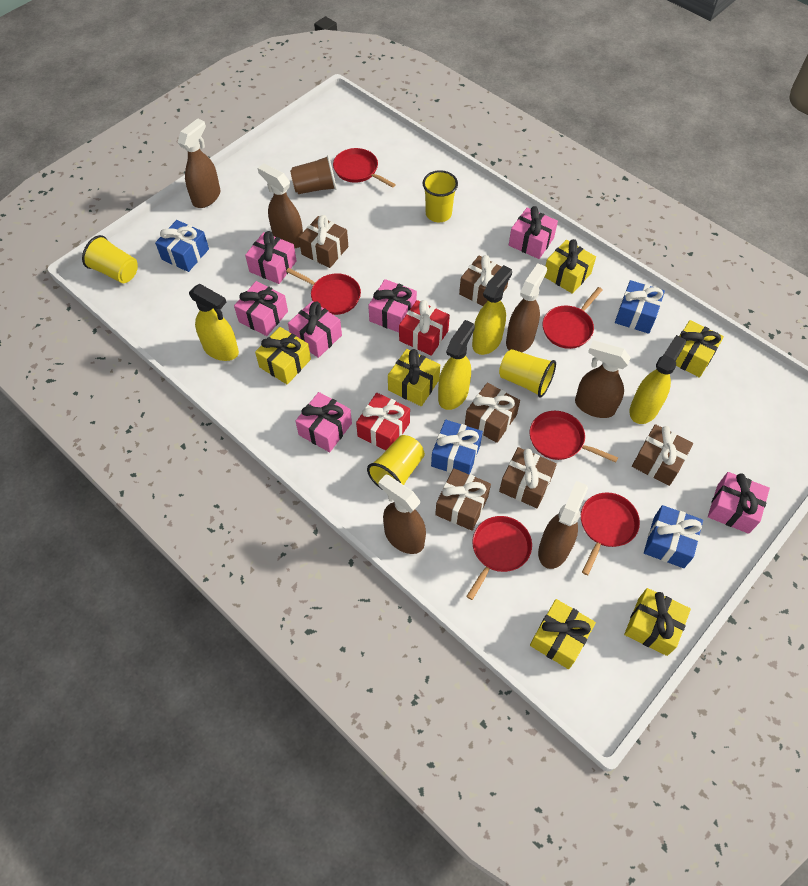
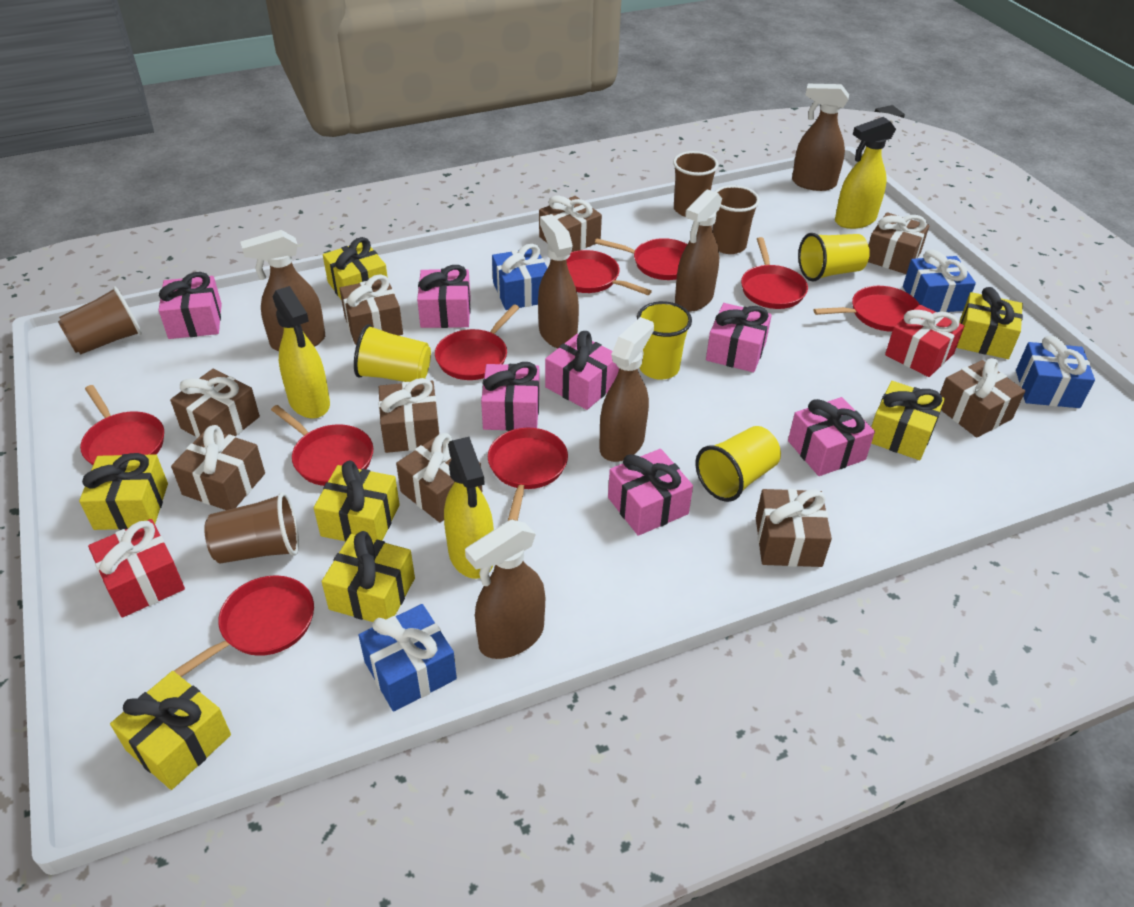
brown cup: 1 -> 4
brown gift: 6 -> 9
red pan: 6 -> 9
yellow gift: 6 -> 7
yellow spray bottle: 4 -> 3

